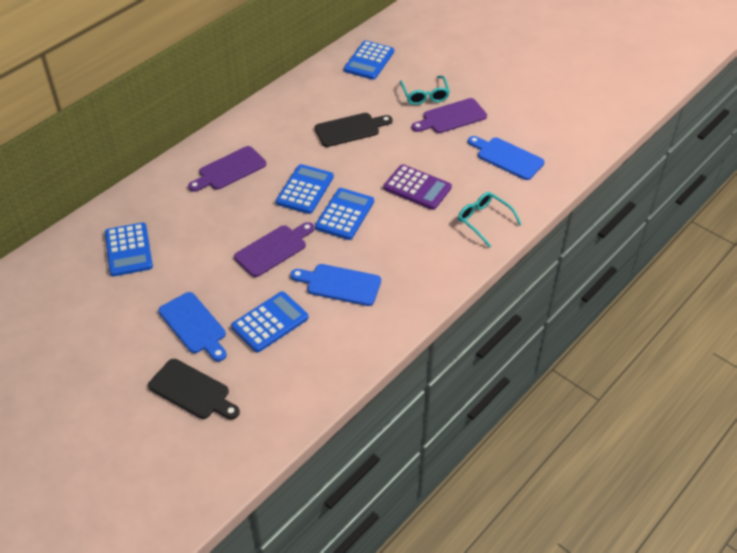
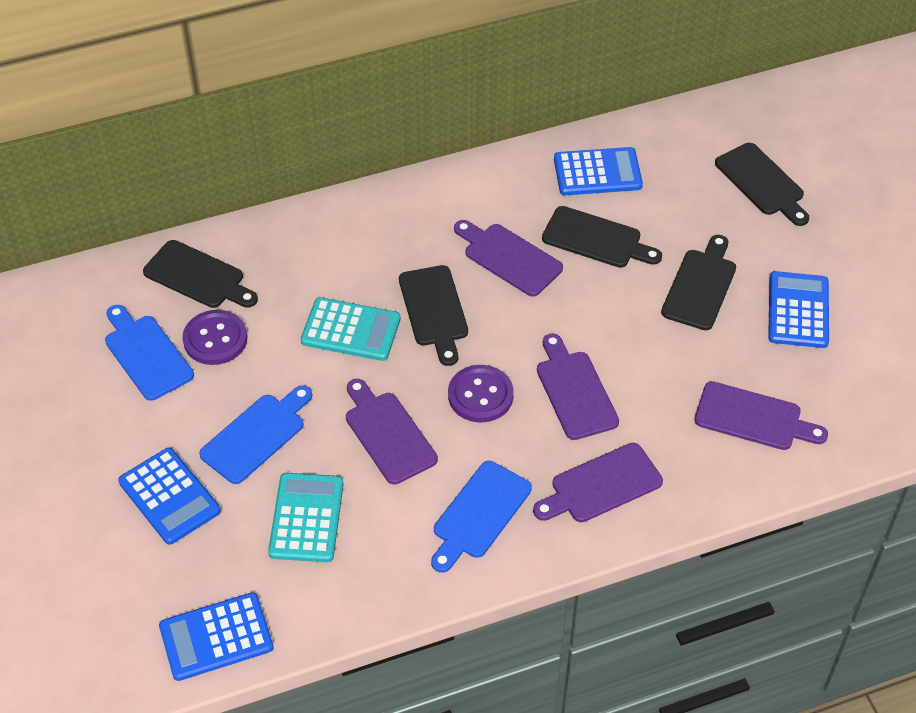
black cutting board: 2 -> 5
blue calculator: 5 -> 4
purple button: 0 -> 2
purple calculator: 1 -> 0
purple cutting board: 3 -> 5
turquoise calculator: 0 -> 2
turquoise glasses: 2 -> 0

